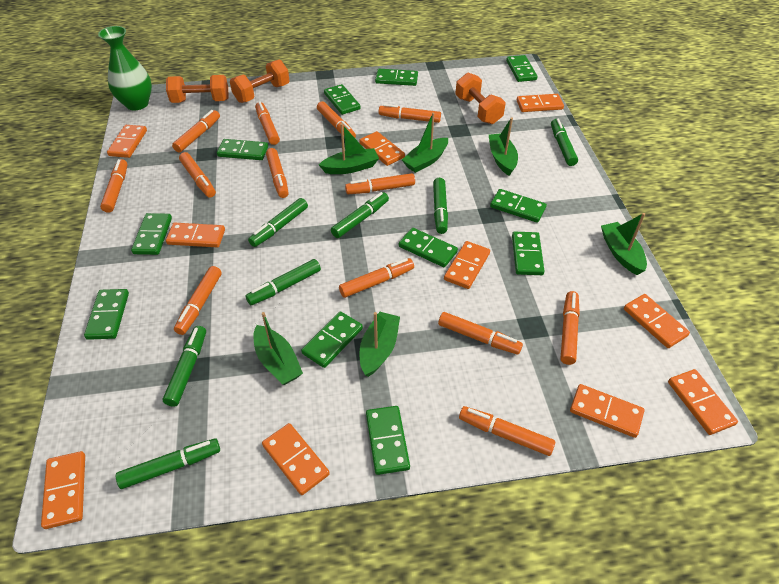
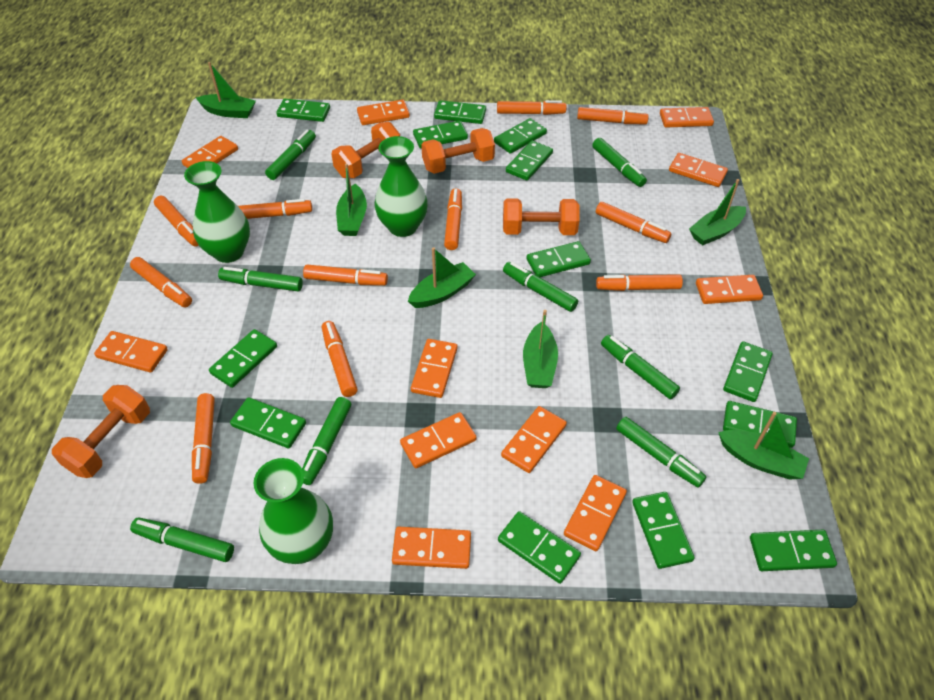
green domino: 11 -> 13
green marker: 7 -> 8
green vase: 1 -> 3
orange domino: 10 -> 11
orange dumbbell: 3 -> 4
orange marker: 13 -> 11

